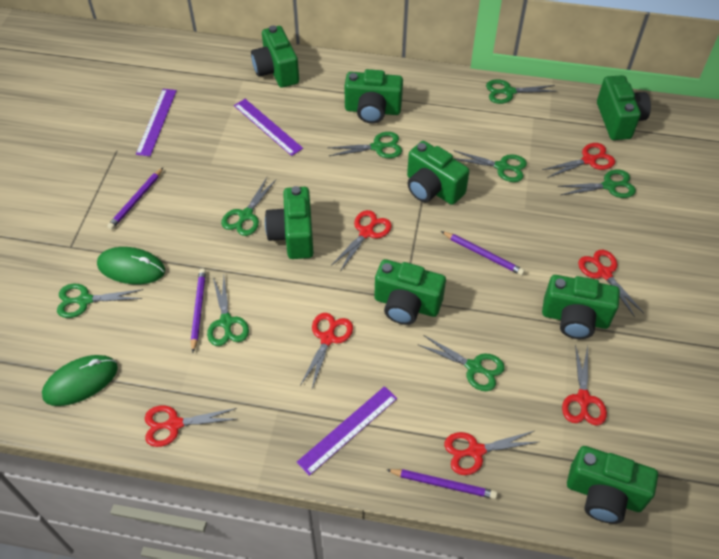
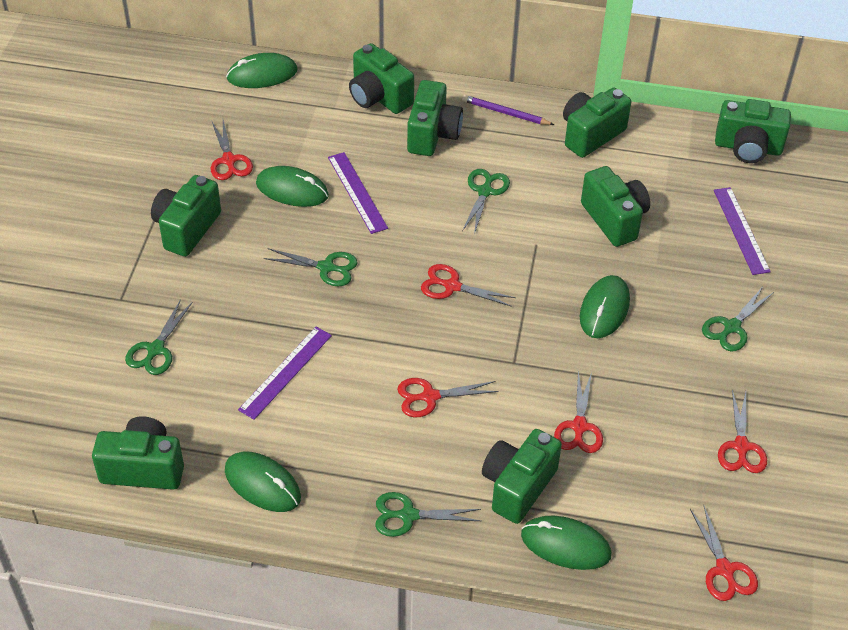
green mouse: 2 -> 5
green scissors: 8 -> 5
purple pencil: 4 -> 1
red scissors: 7 -> 6

